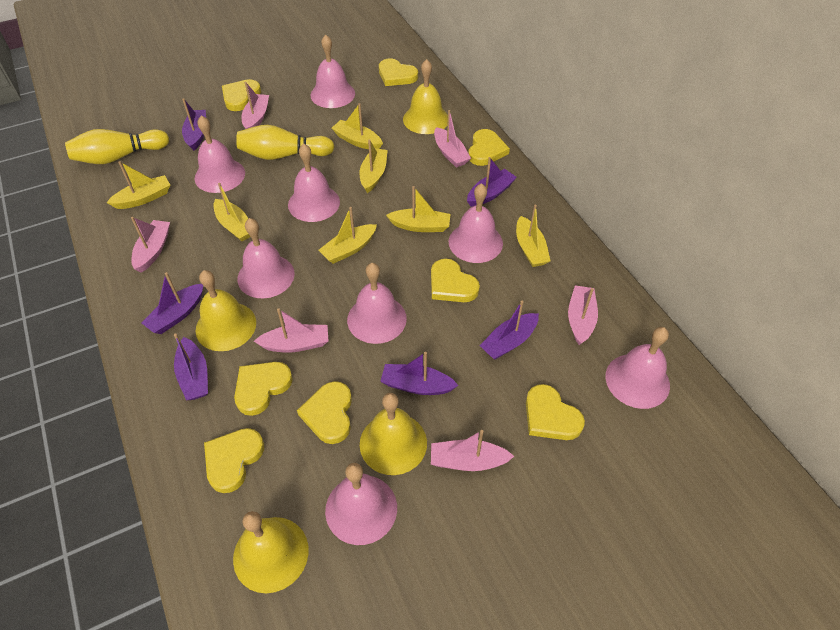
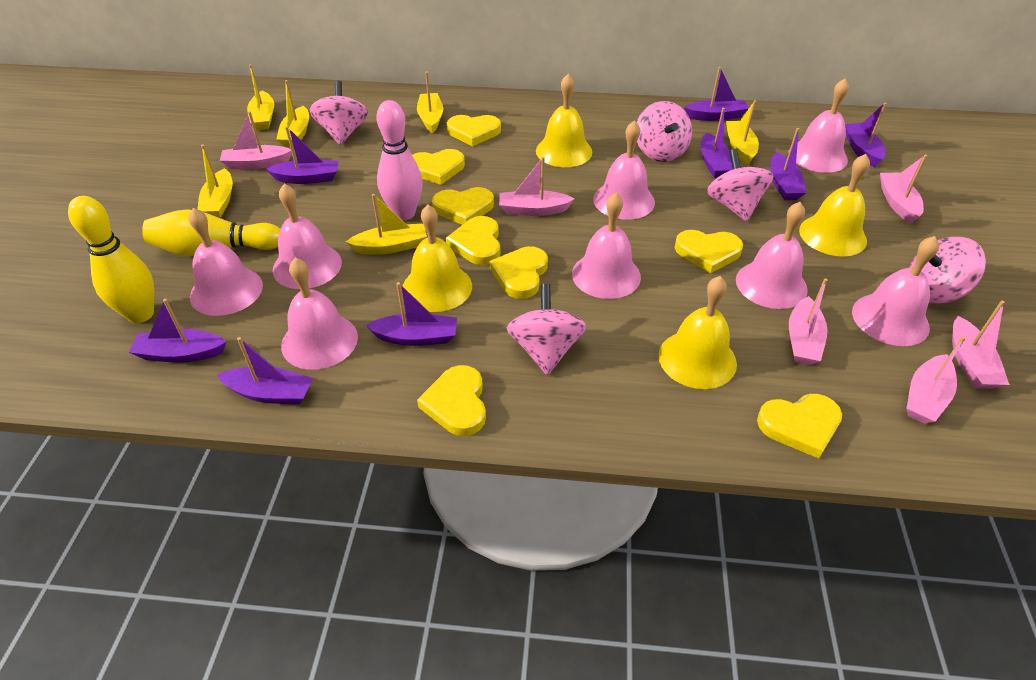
pink bowling pin: 0 -> 1
pink spinning top: 0 -> 5
purple boat: 6 -> 8
yellow boat: 7 -> 6

